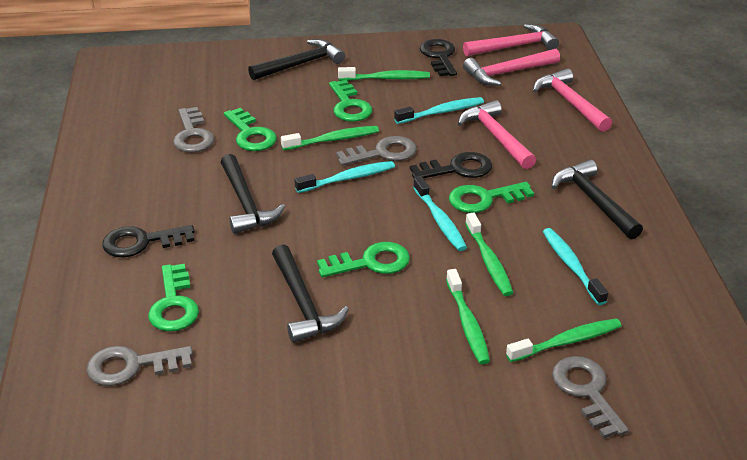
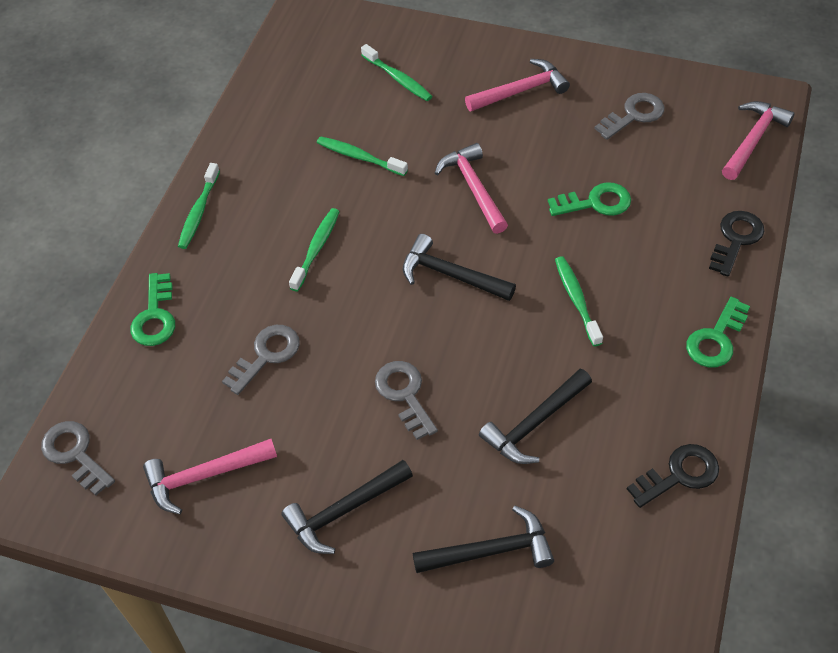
black key: 3 -> 2
green key: 5 -> 3
turquoise toothbrush: 4 -> 0

